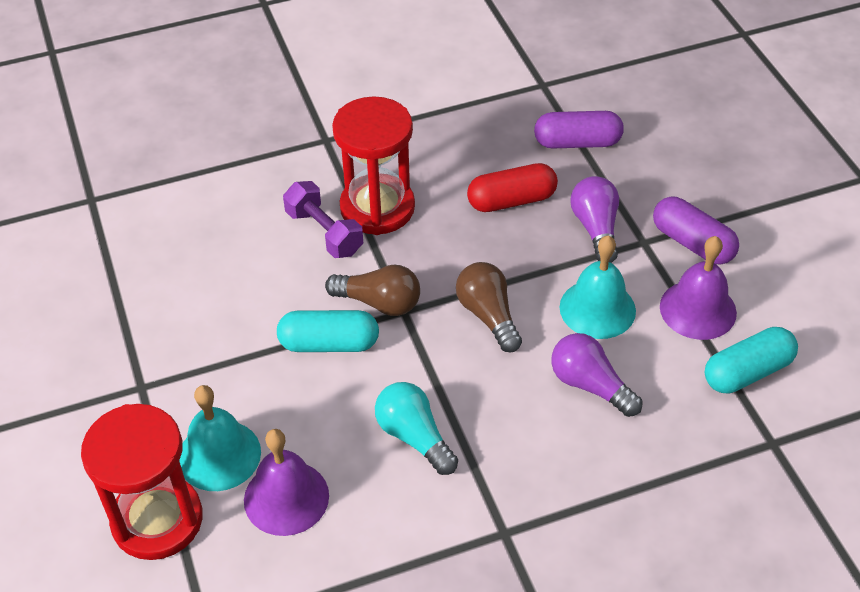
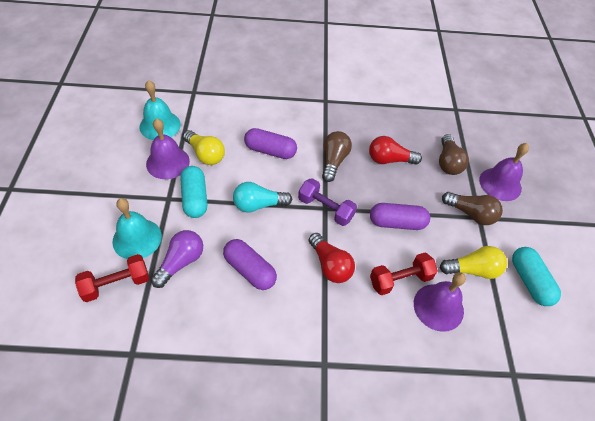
brown light bulb: 2 -> 3
purple bell: 2 -> 3
purple capsule: 2 -> 3
purple light bulb: 2 -> 1
red capsule: 1 -> 0
red dumbbell: 0 -> 2
red hourglass: 2 -> 0
red light bulb: 0 -> 2
yellow light bulb: 0 -> 2

